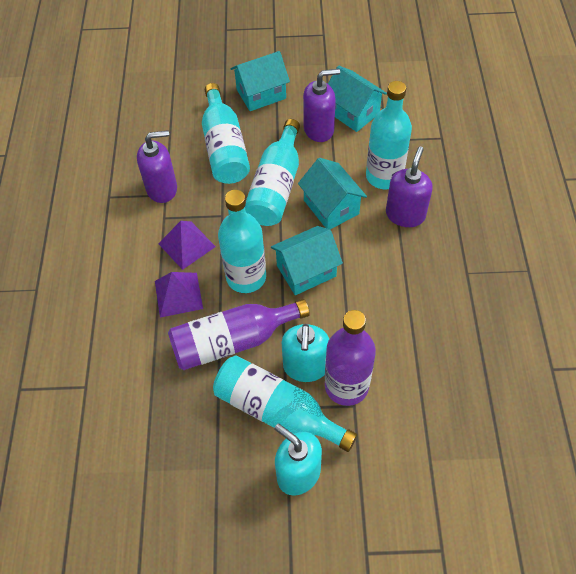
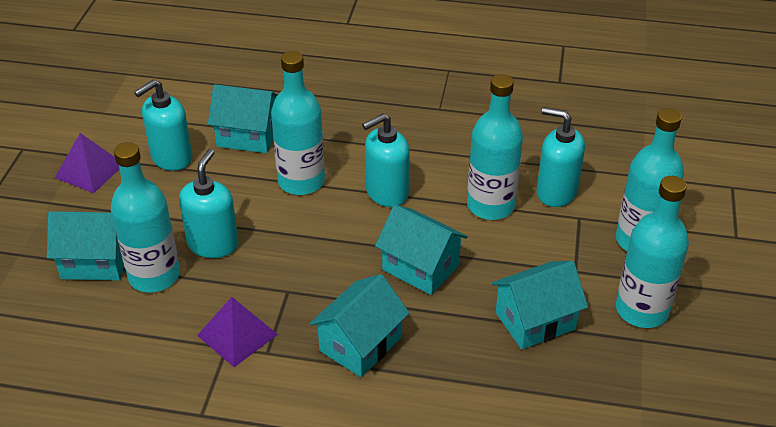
purple bottle: 2 -> 0
purple soap dispenser: 3 -> 0
turquoise house: 4 -> 5
turquoise soap dispenser: 2 -> 4

